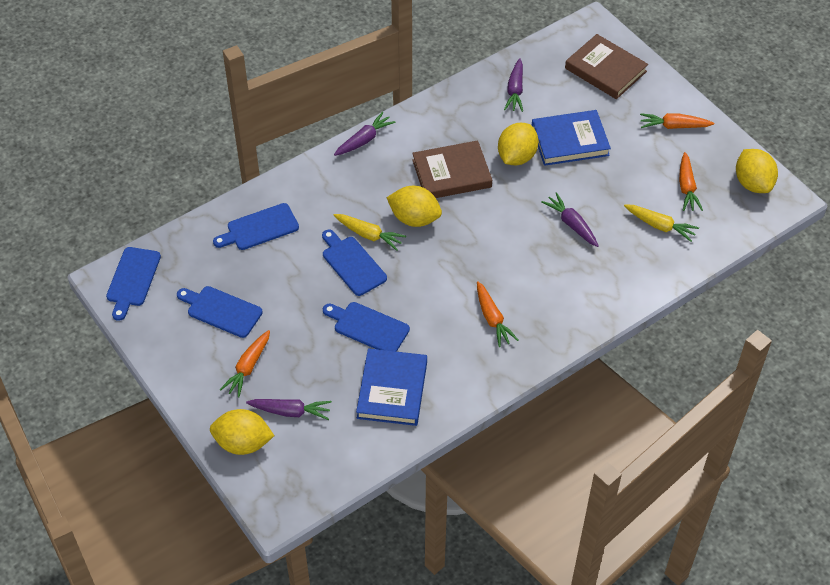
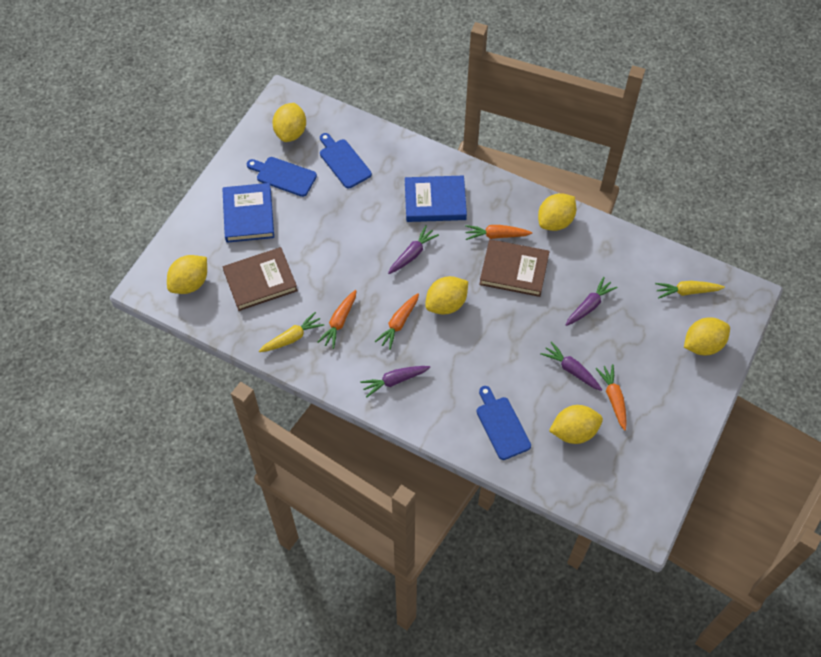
blue cutting board: 5 -> 3
yellow lemon: 4 -> 6

